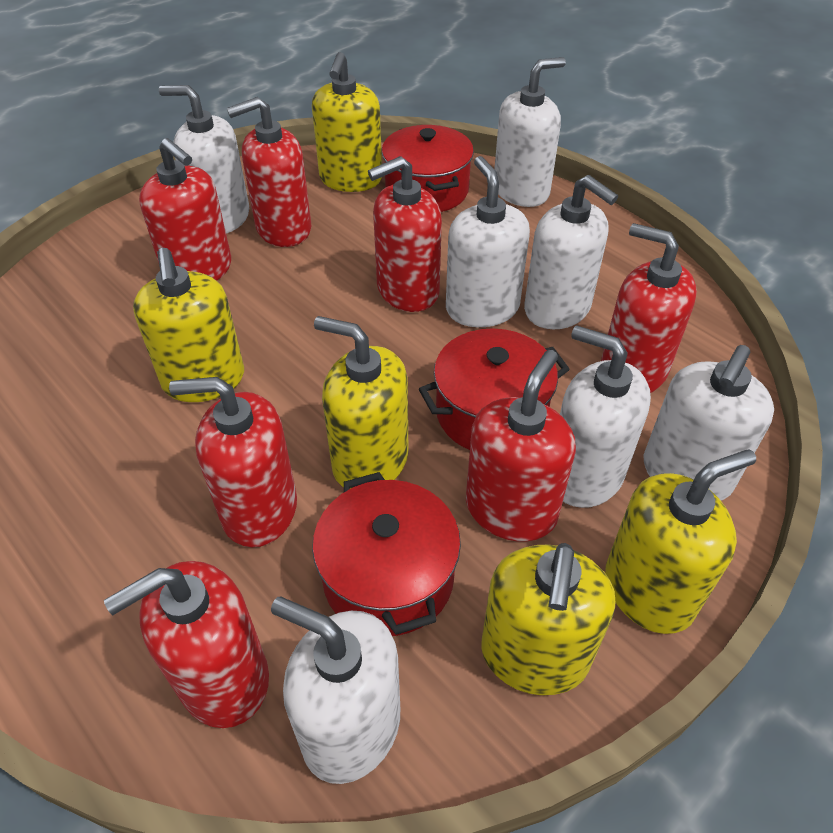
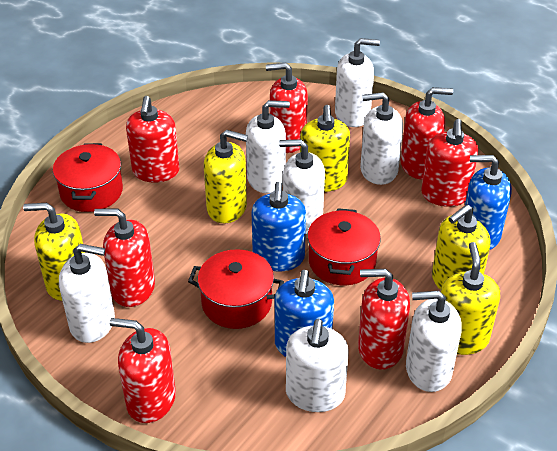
blue soap dispenser: 0 -> 3

